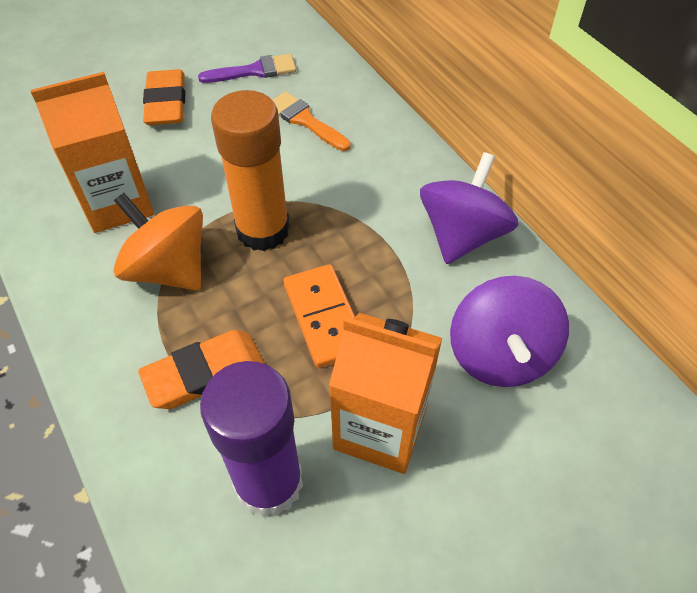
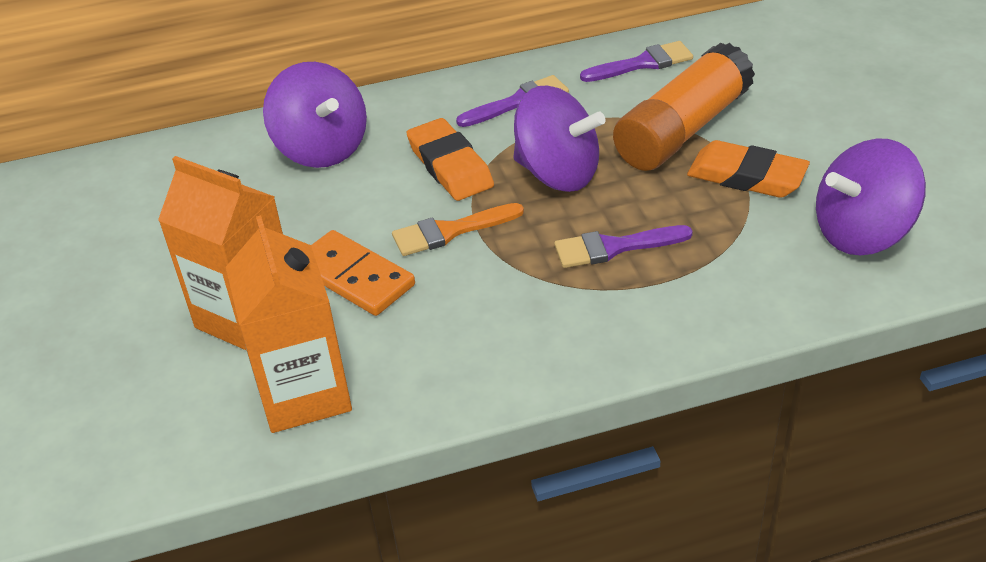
orange spinning top: 1 -> 0
purple brush: 1 -> 3
purple glue stick: 1 -> 0
purple spinning top: 2 -> 3

